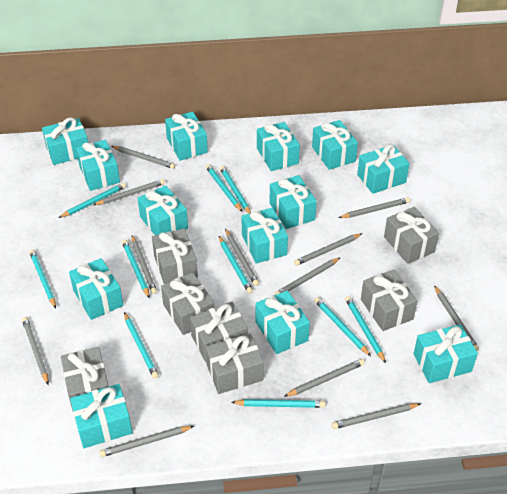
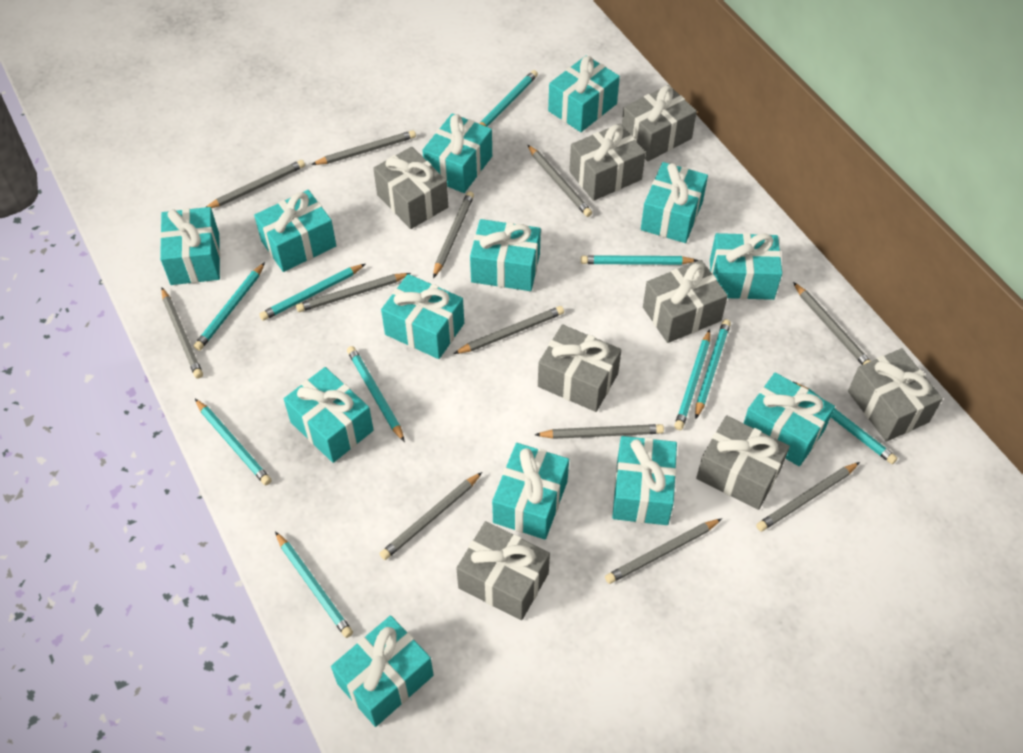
grey gift: 7 -> 8

